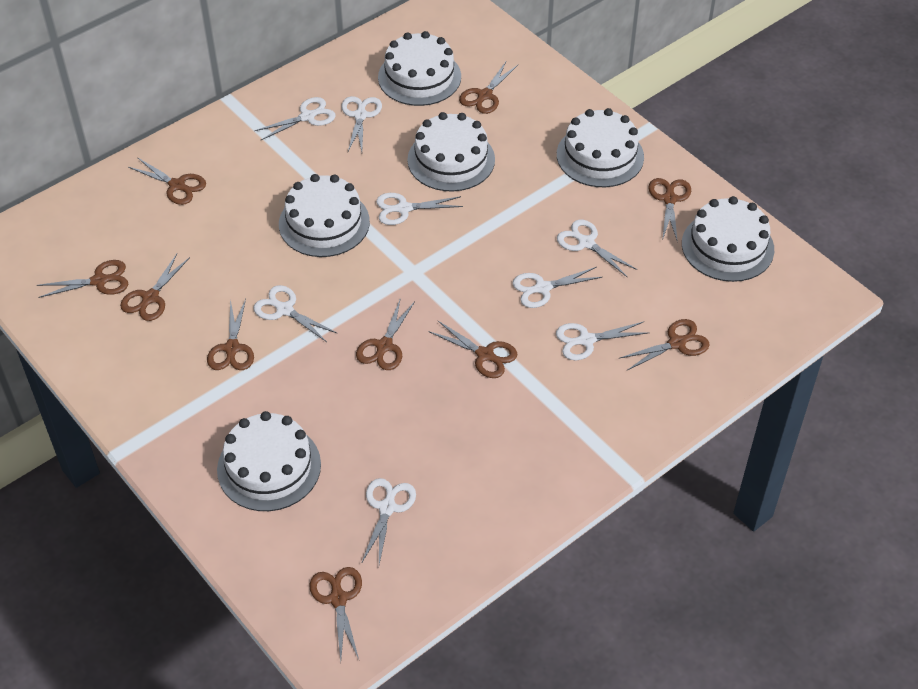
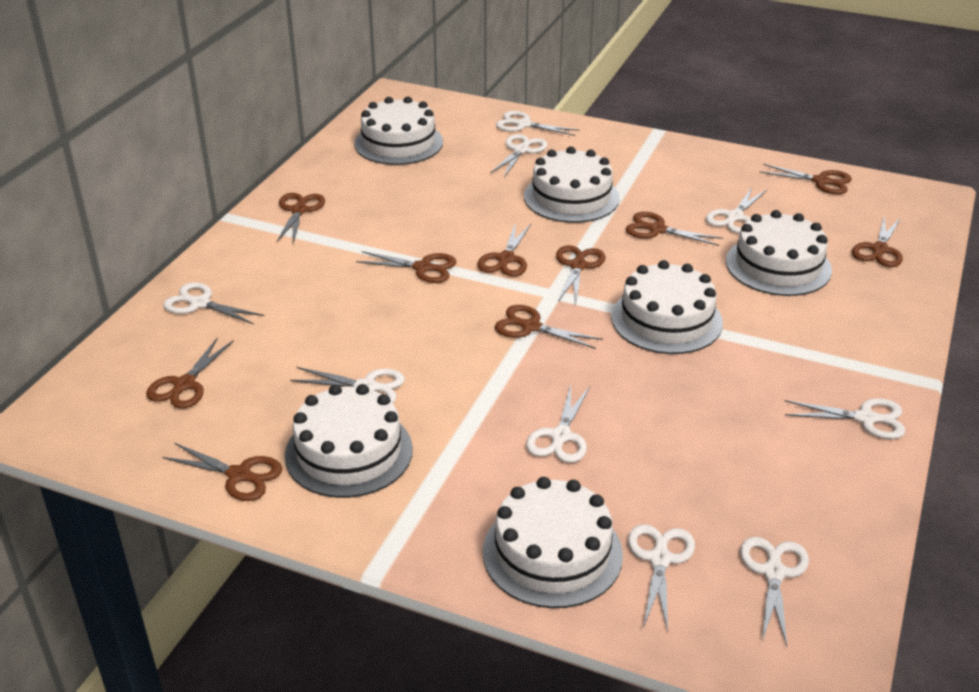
white scissors: 8 -> 9

